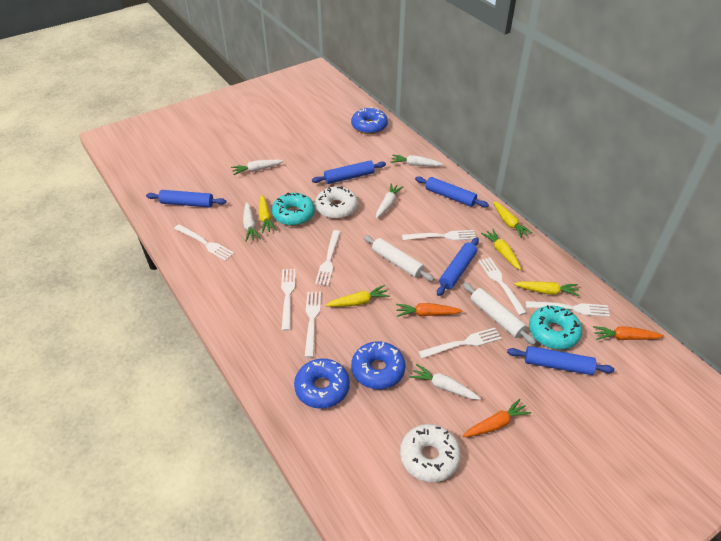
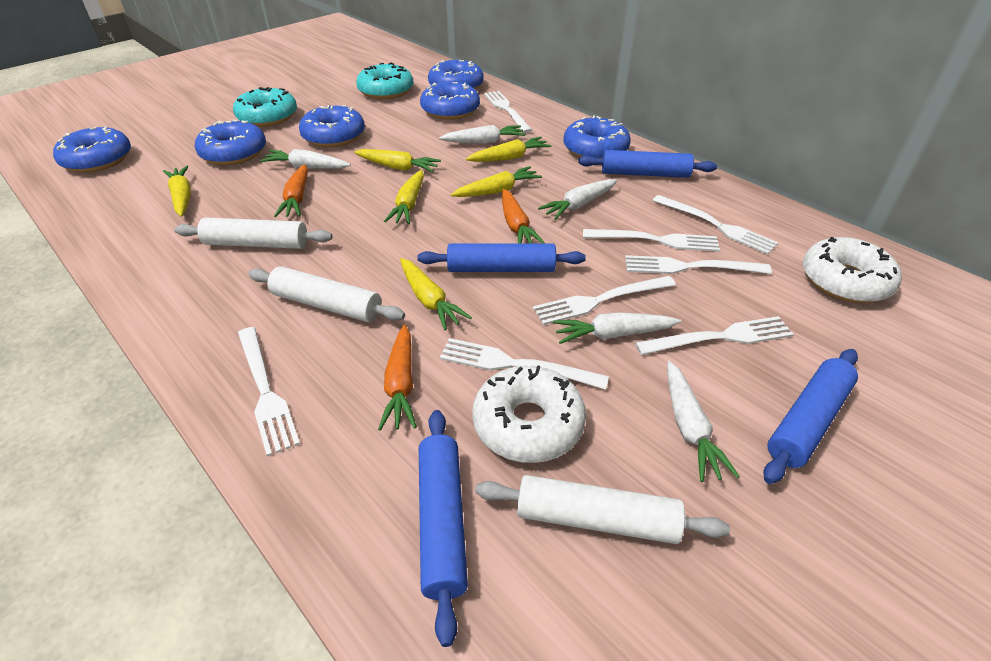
blue donut: 3 -> 6
blue rolling pin: 5 -> 4
white rolling pin: 2 -> 3
yellow carrot: 5 -> 6

